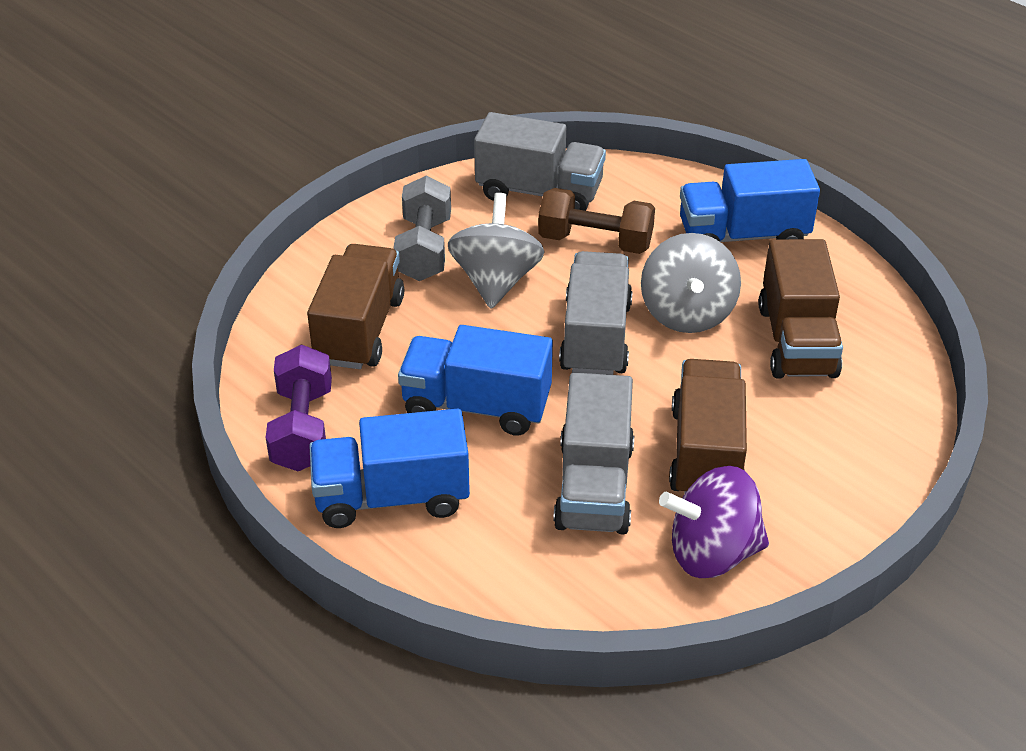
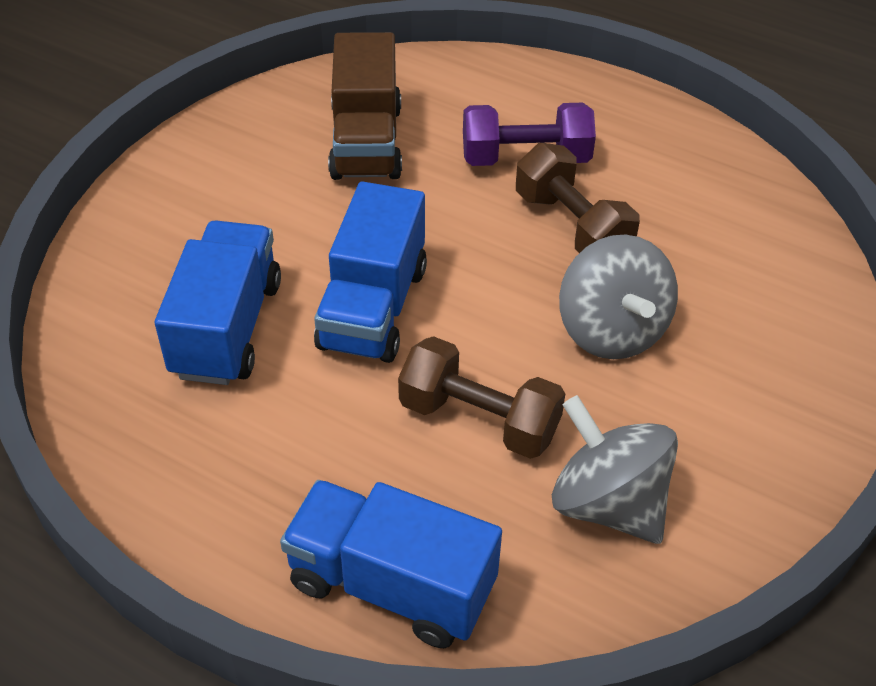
brown dumbbell: 1 -> 2
brown truck: 3 -> 1
grey dumbbell: 1 -> 0
grey truck: 3 -> 0
purple spinning top: 1 -> 0

